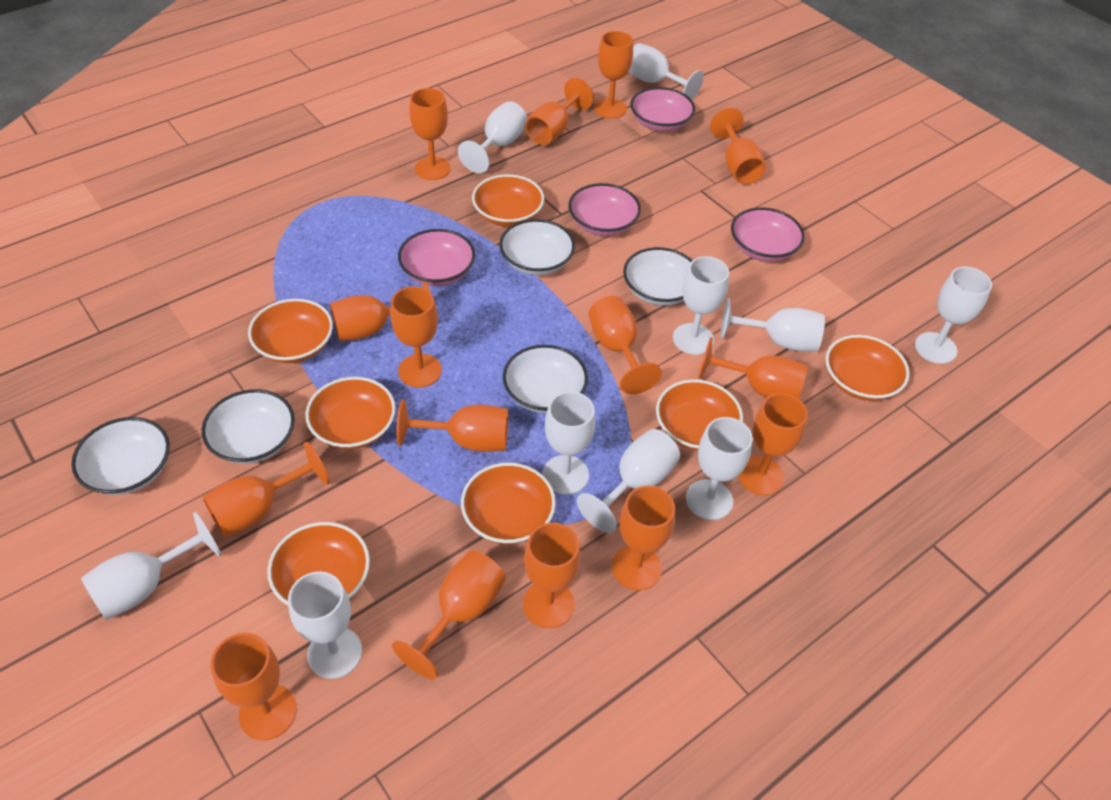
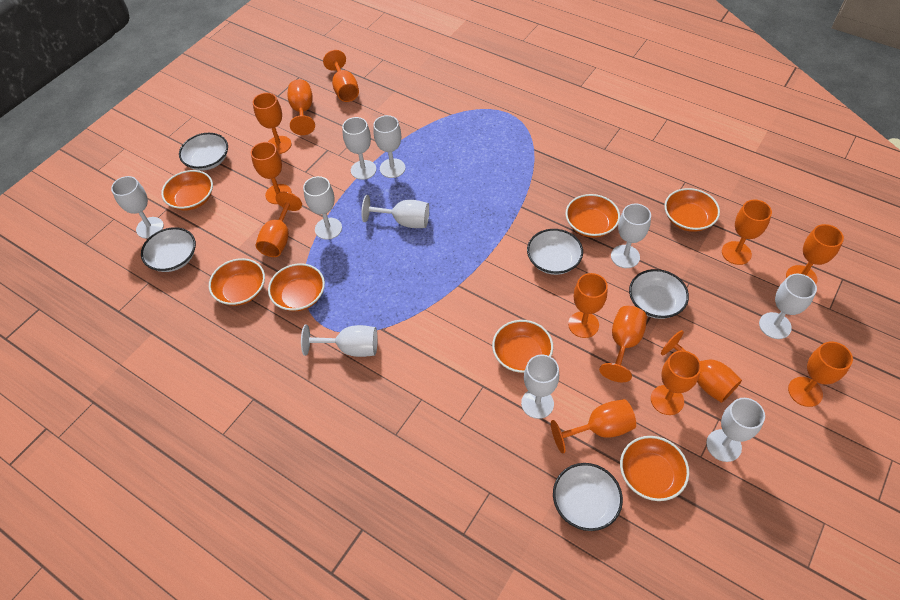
orange goblet: 15 -> 13
pink bowl: 4 -> 0

